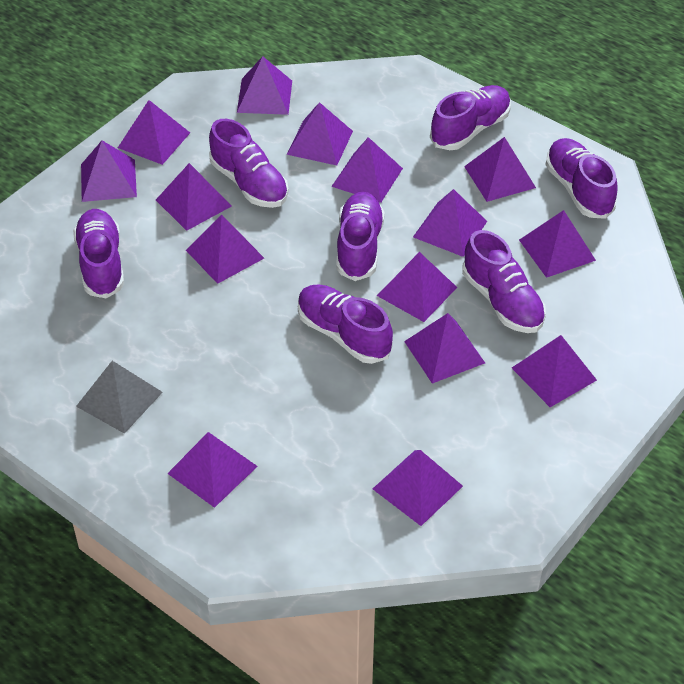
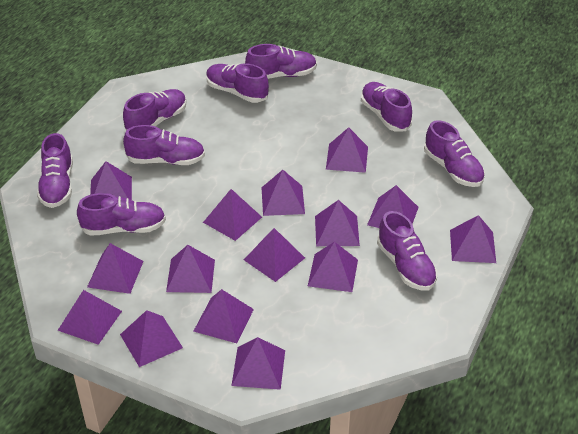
grey pyramid: 1 -> 0
purple shoe: 7 -> 9

